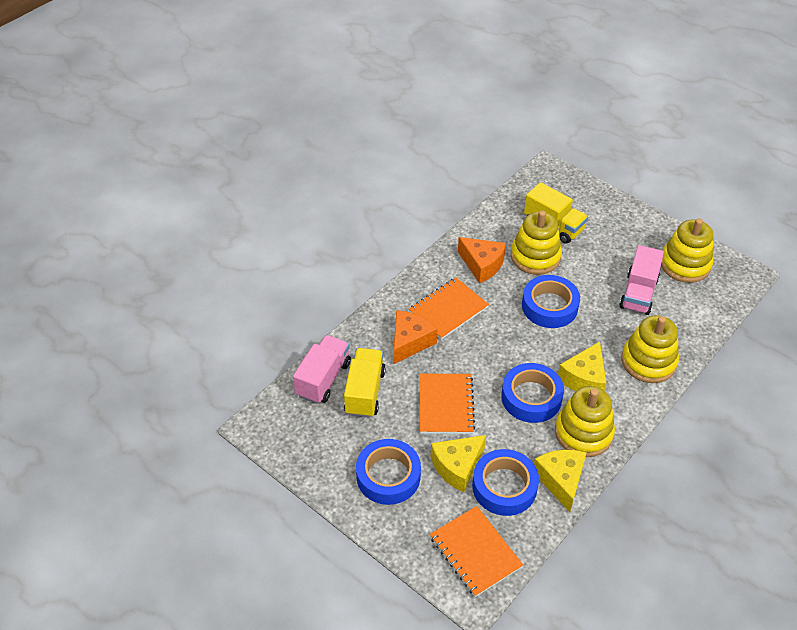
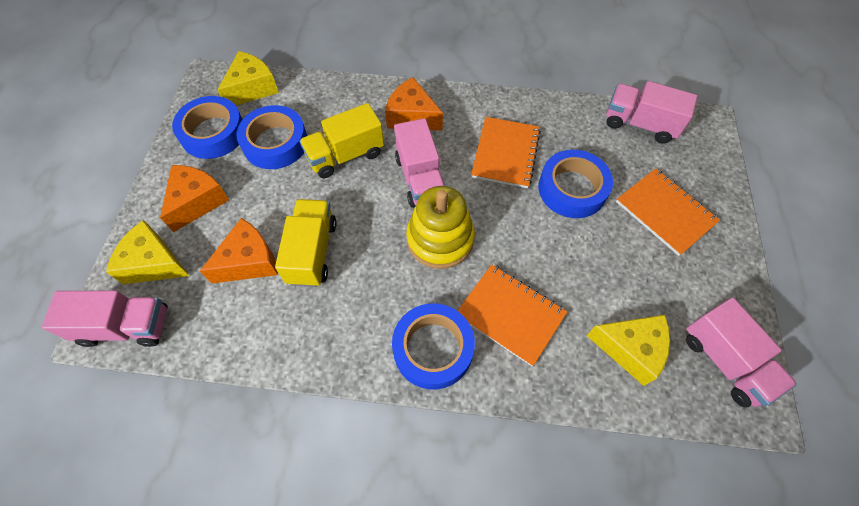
orange cheese: 2 -> 3
pink truck: 2 -> 4
yellow stacking toy: 4 -> 1

